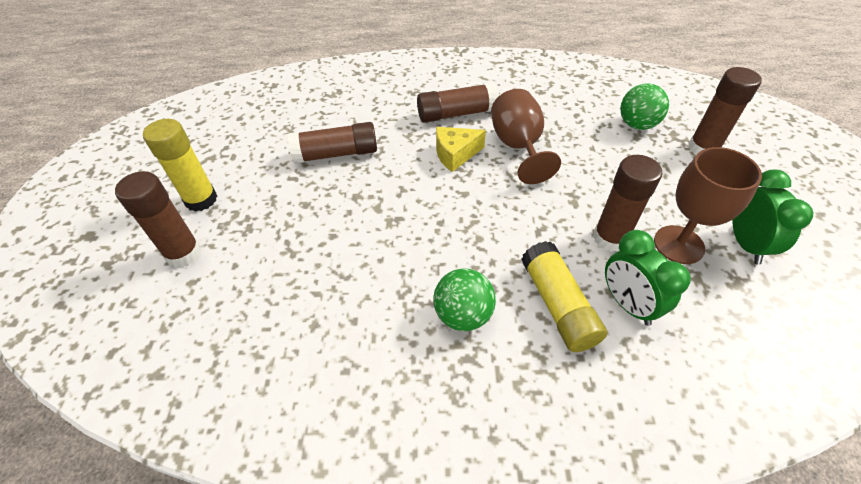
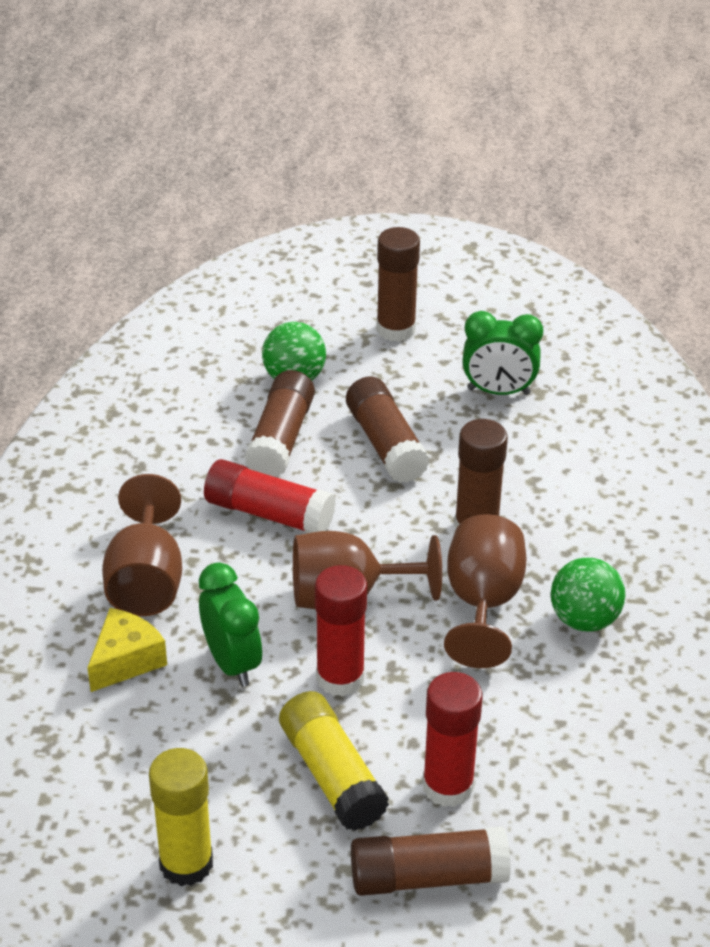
brown goblet: 2 -> 3
red glue stick: 0 -> 3

